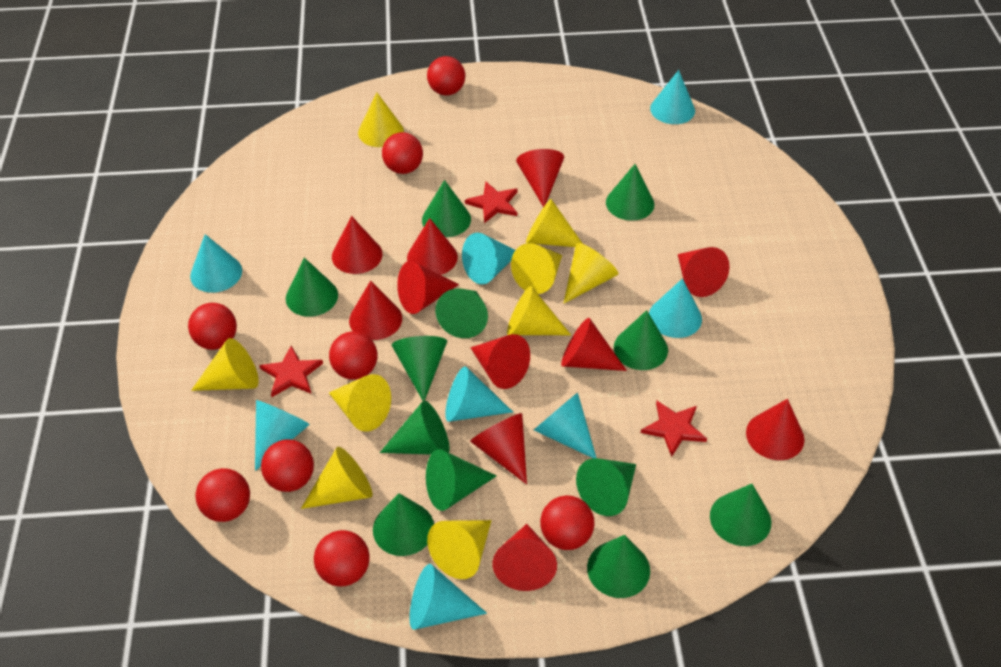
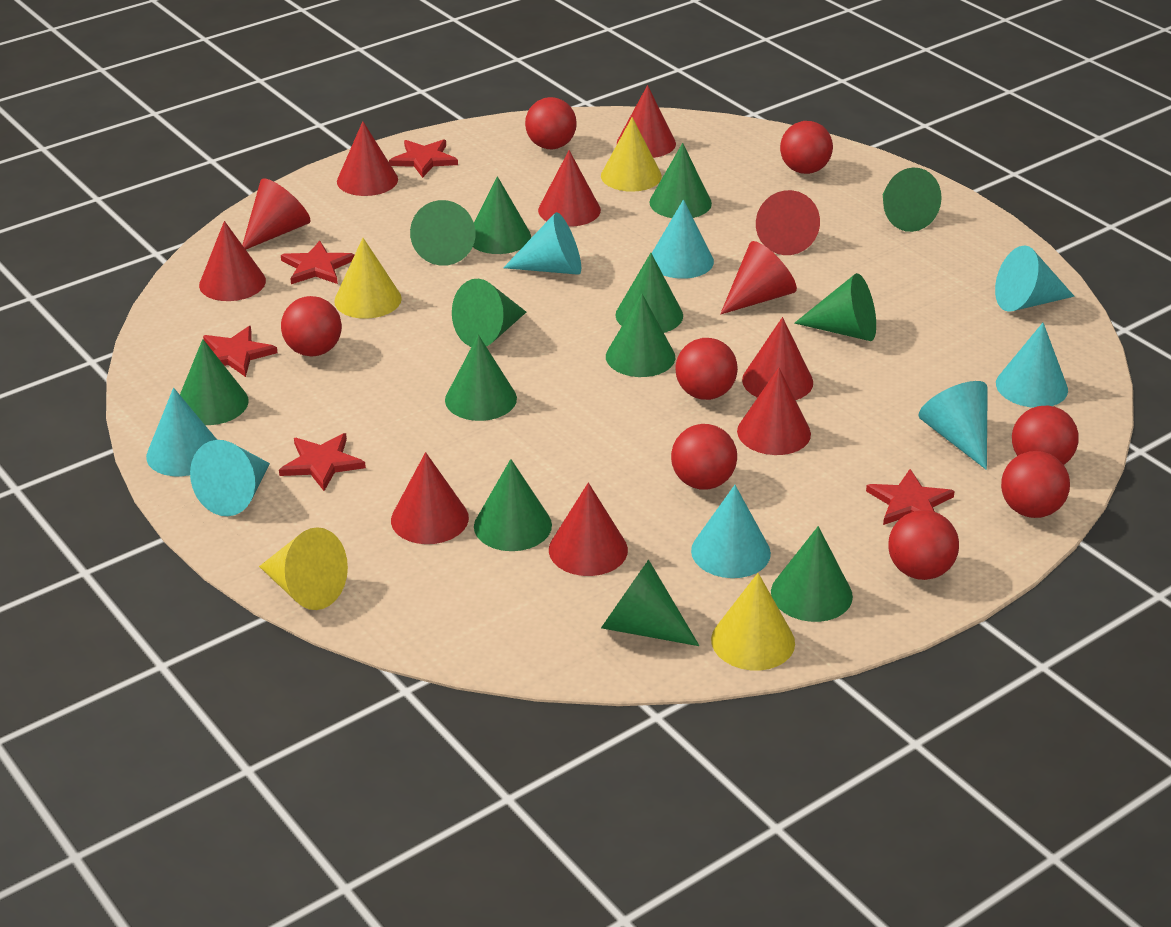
green cone: 12 -> 13
red star: 3 -> 5
yellow cone: 9 -> 4

